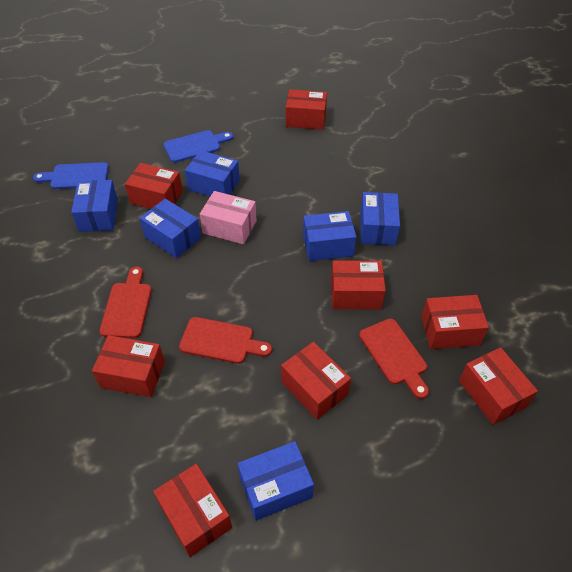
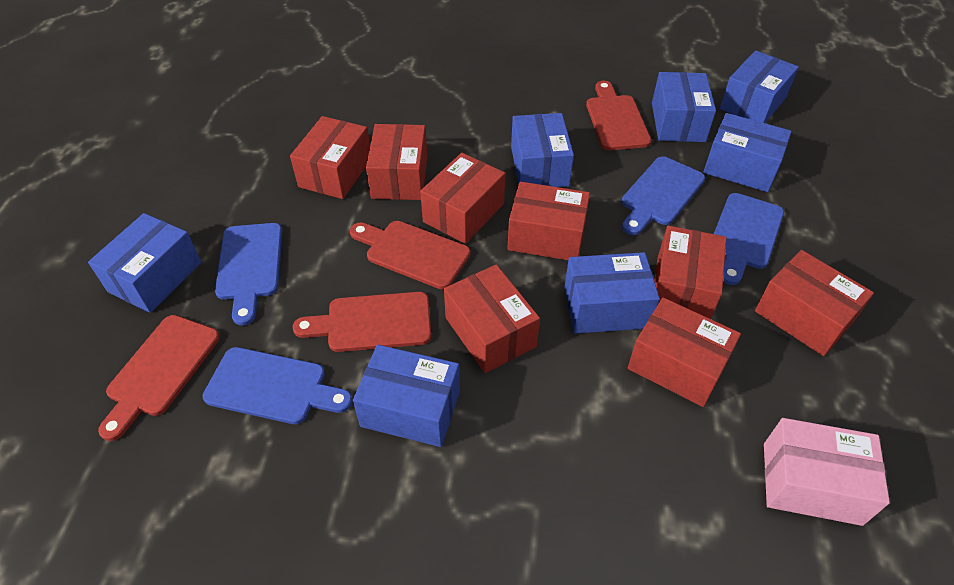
blue box: 6 -> 7
blue cutting board: 2 -> 4
red cutting board: 3 -> 4

